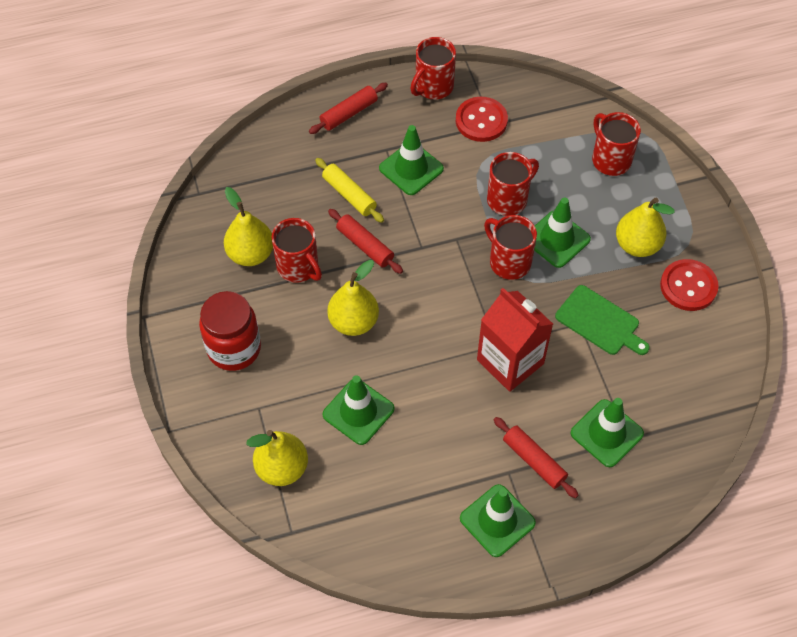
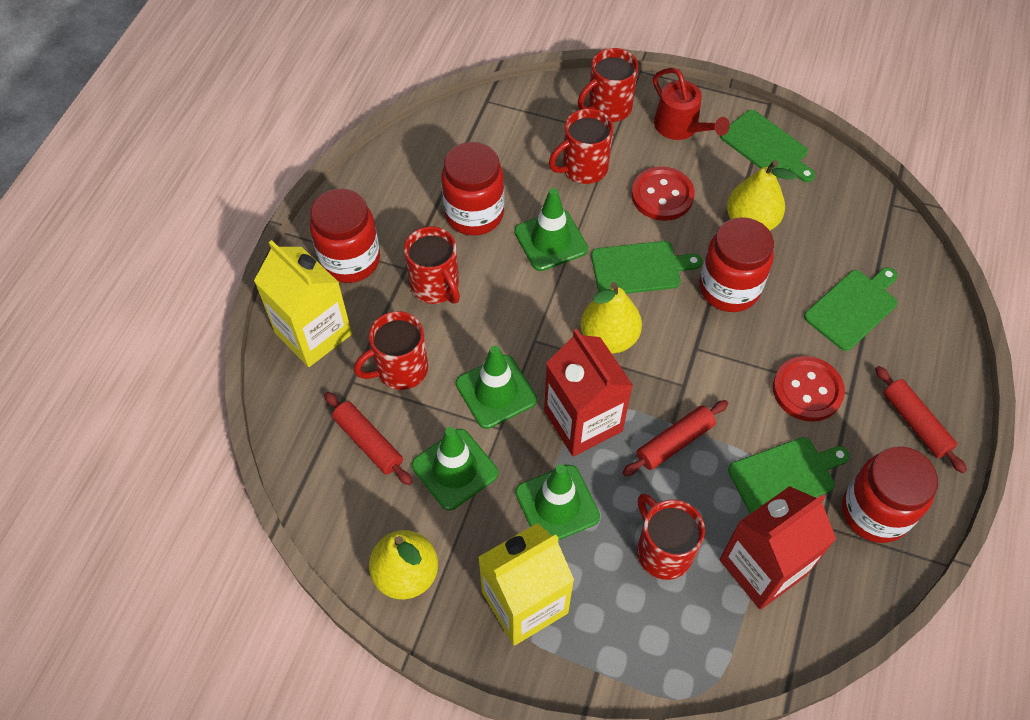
green cutting board: 1 -> 4
green traffic cone: 5 -> 4
red carton: 1 -> 2
red jar: 1 -> 4
red watering can: 0 -> 1
yellow carton: 0 -> 2
yellow pear: 4 -> 3
yellow rolling pin: 1 -> 0

